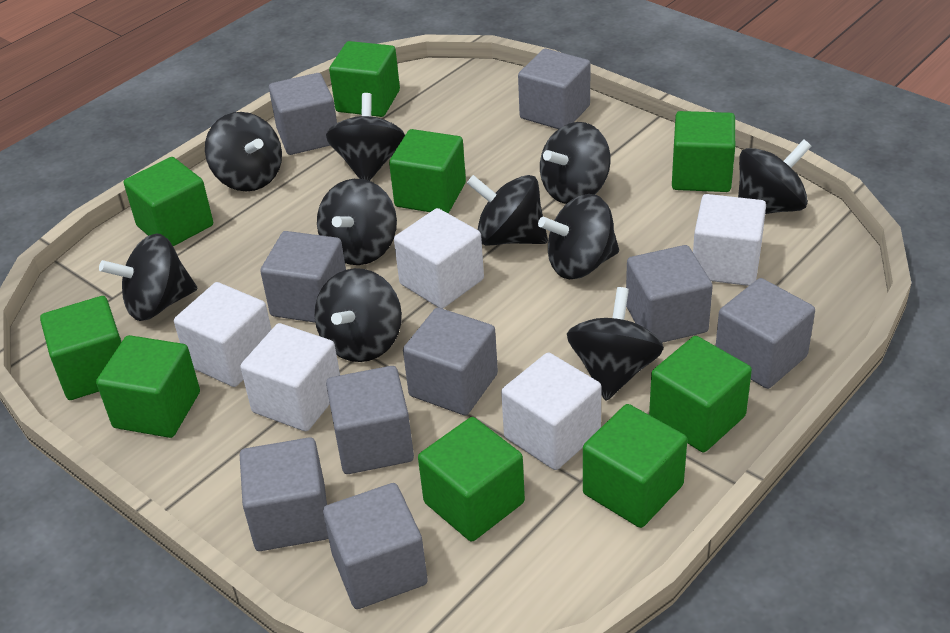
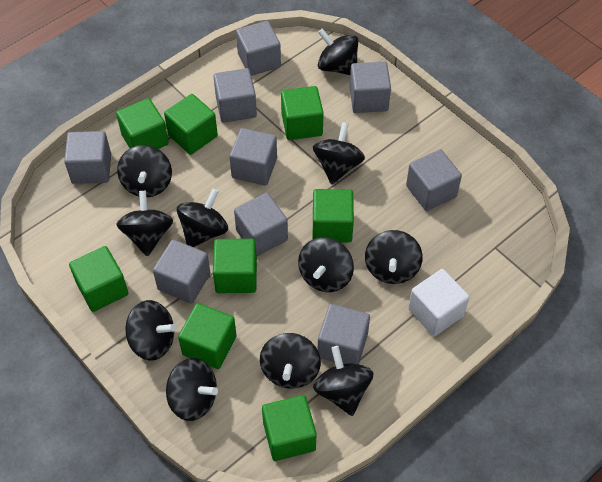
black spinning top: 10 -> 11
green cube: 9 -> 8
white cube: 5 -> 1

